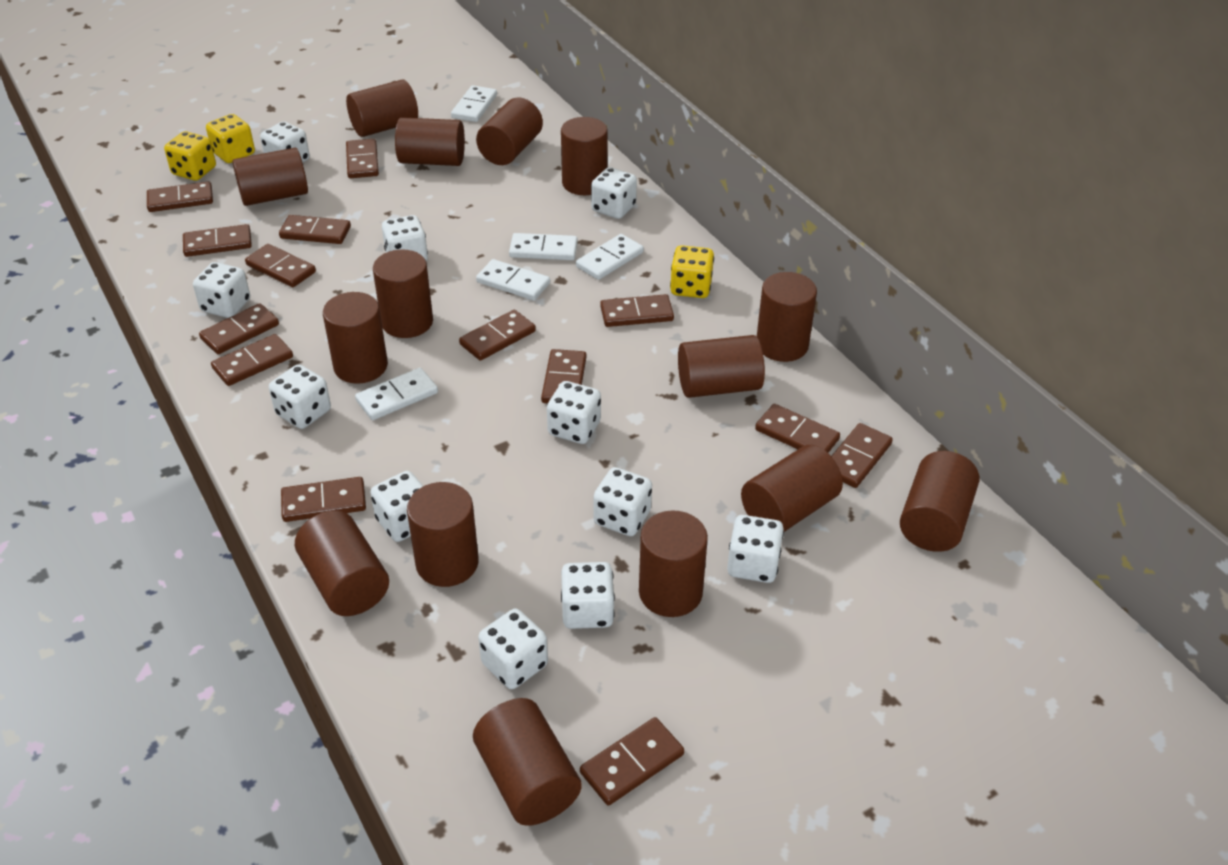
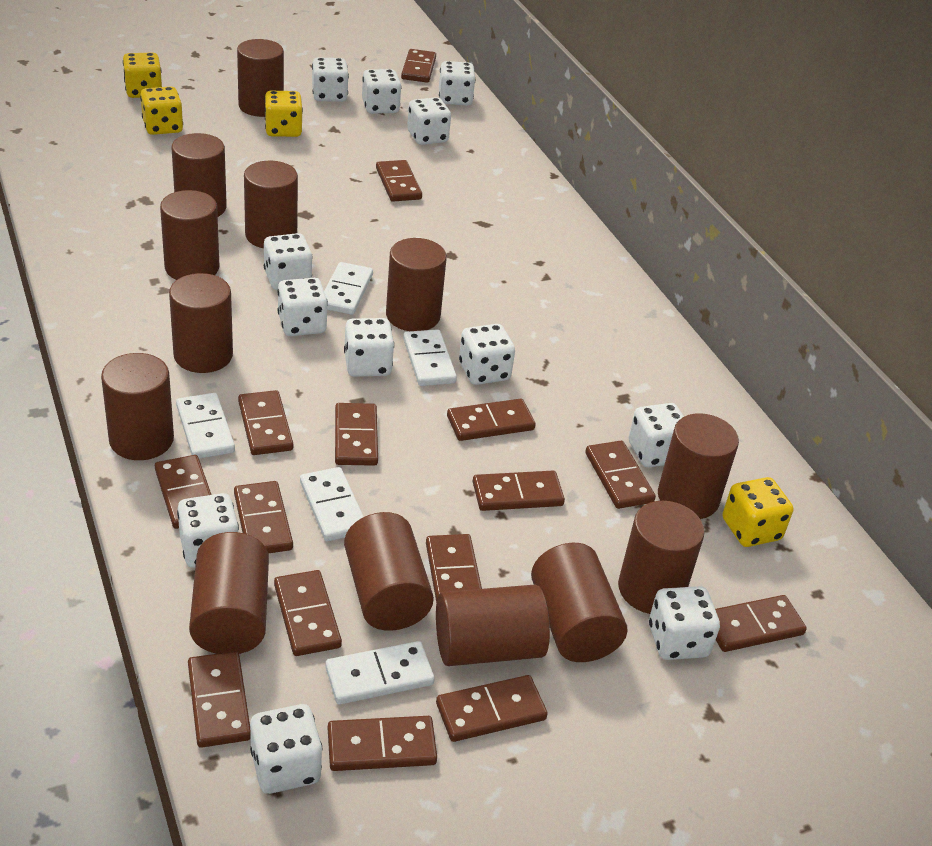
brown cylinder: 15 -> 13
brown domino: 14 -> 15
white dice: 11 -> 12
yellow dice: 3 -> 4

